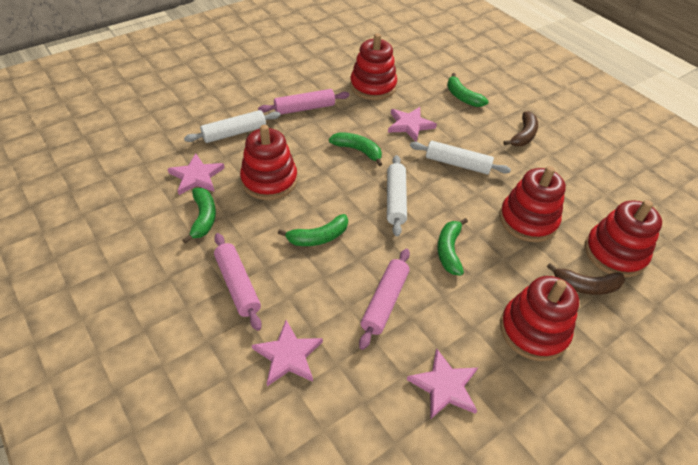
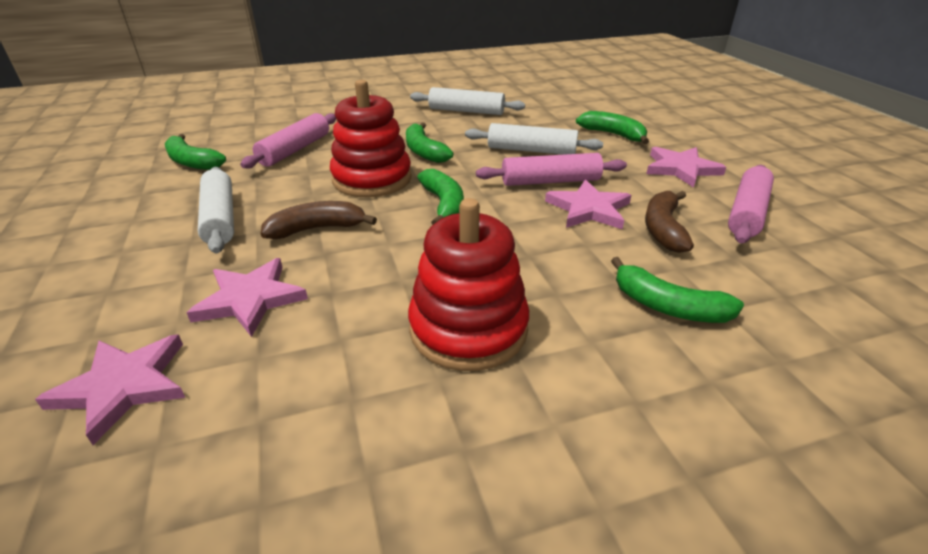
red stacking toy: 5 -> 2

